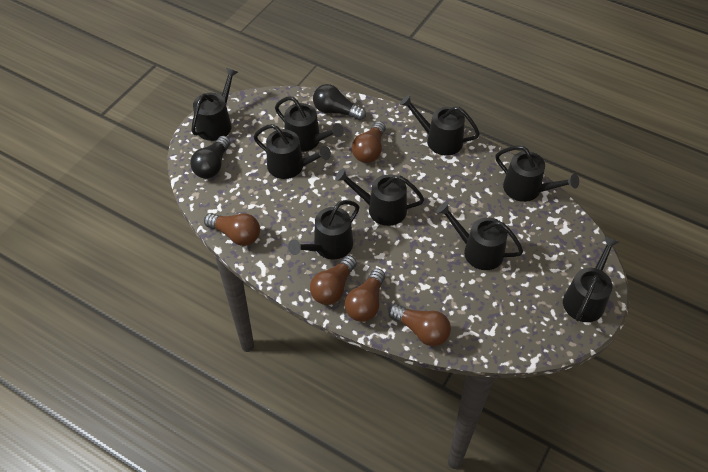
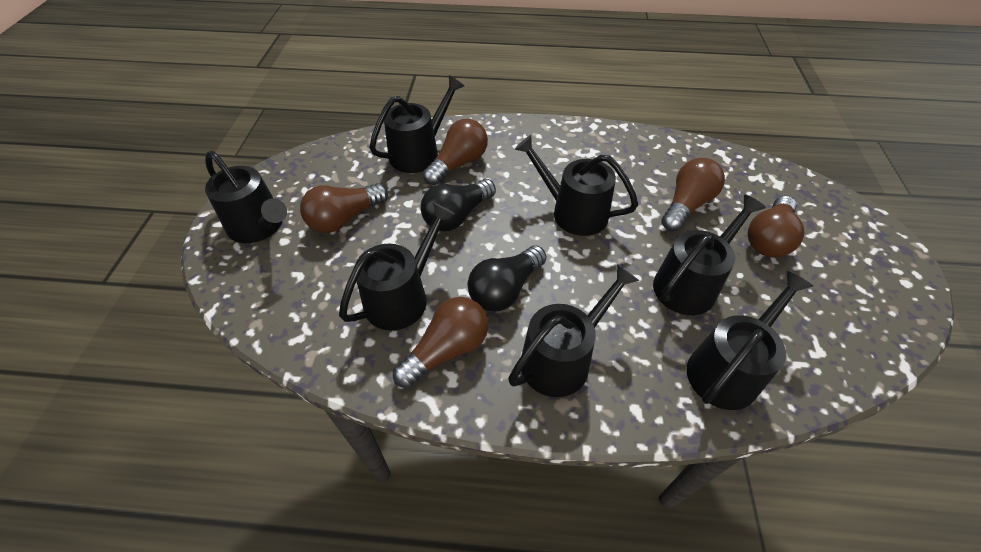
black watering can: 9 -> 7

